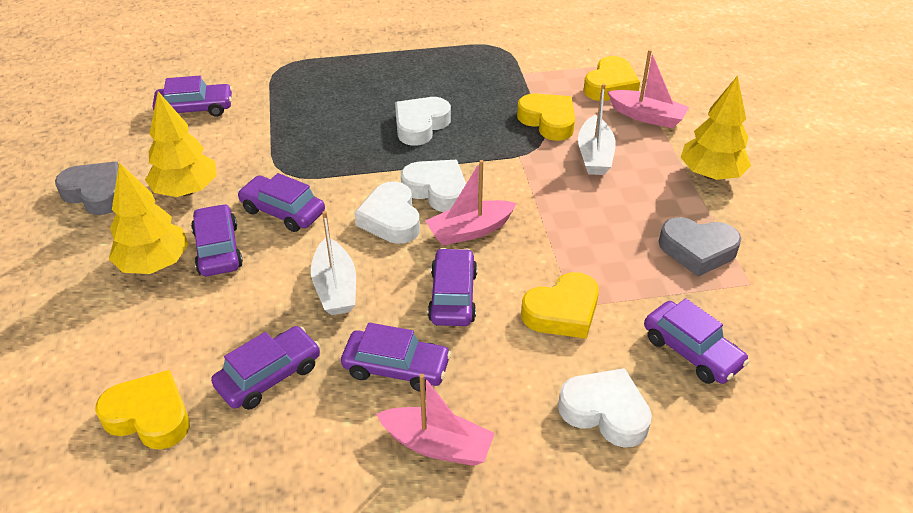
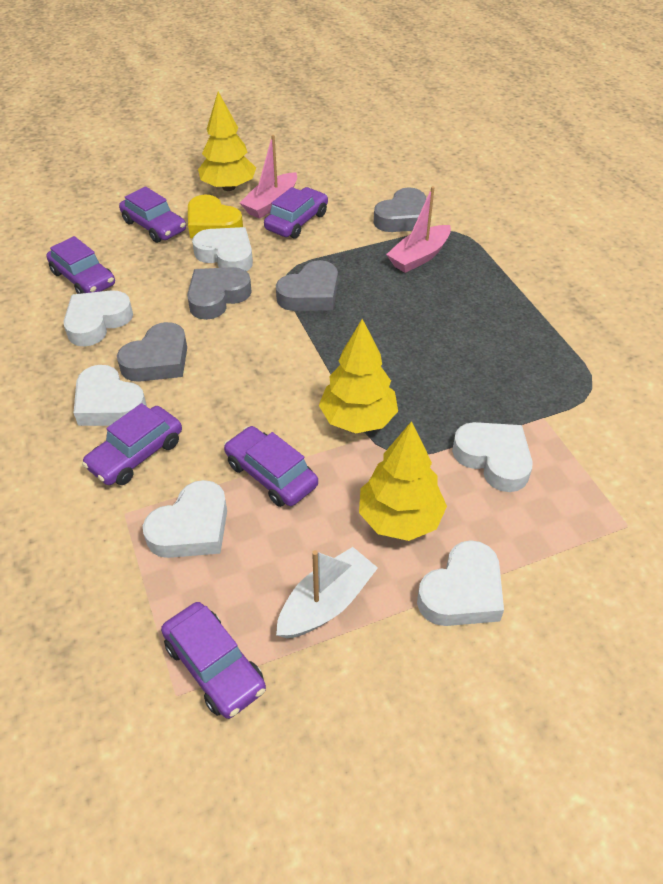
grey heart: 2 -> 4
pink boat: 3 -> 2
purple car: 7 -> 6
white boat: 2 -> 1
white heart: 4 -> 6
yellow heart: 4 -> 1

